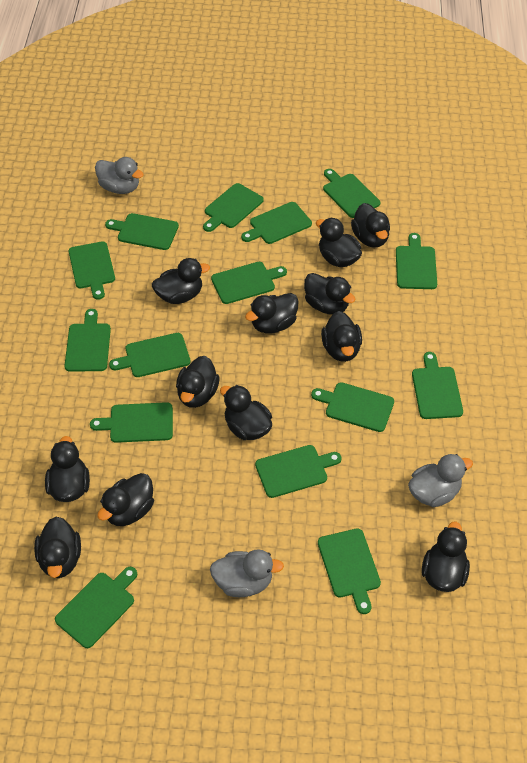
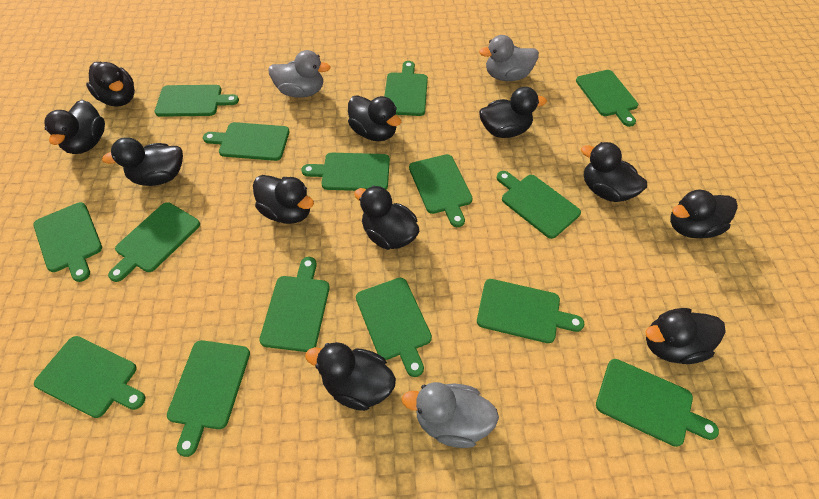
black duck: 12 -> 11

